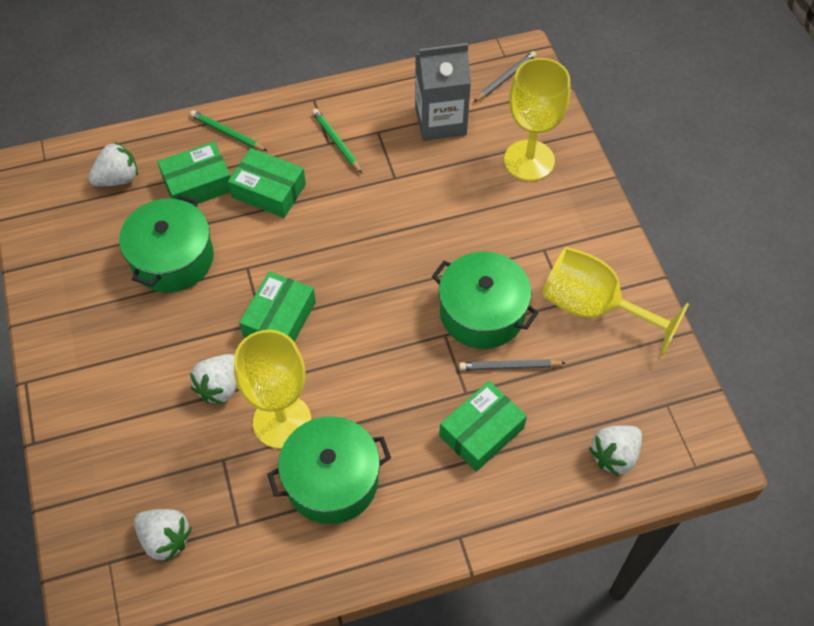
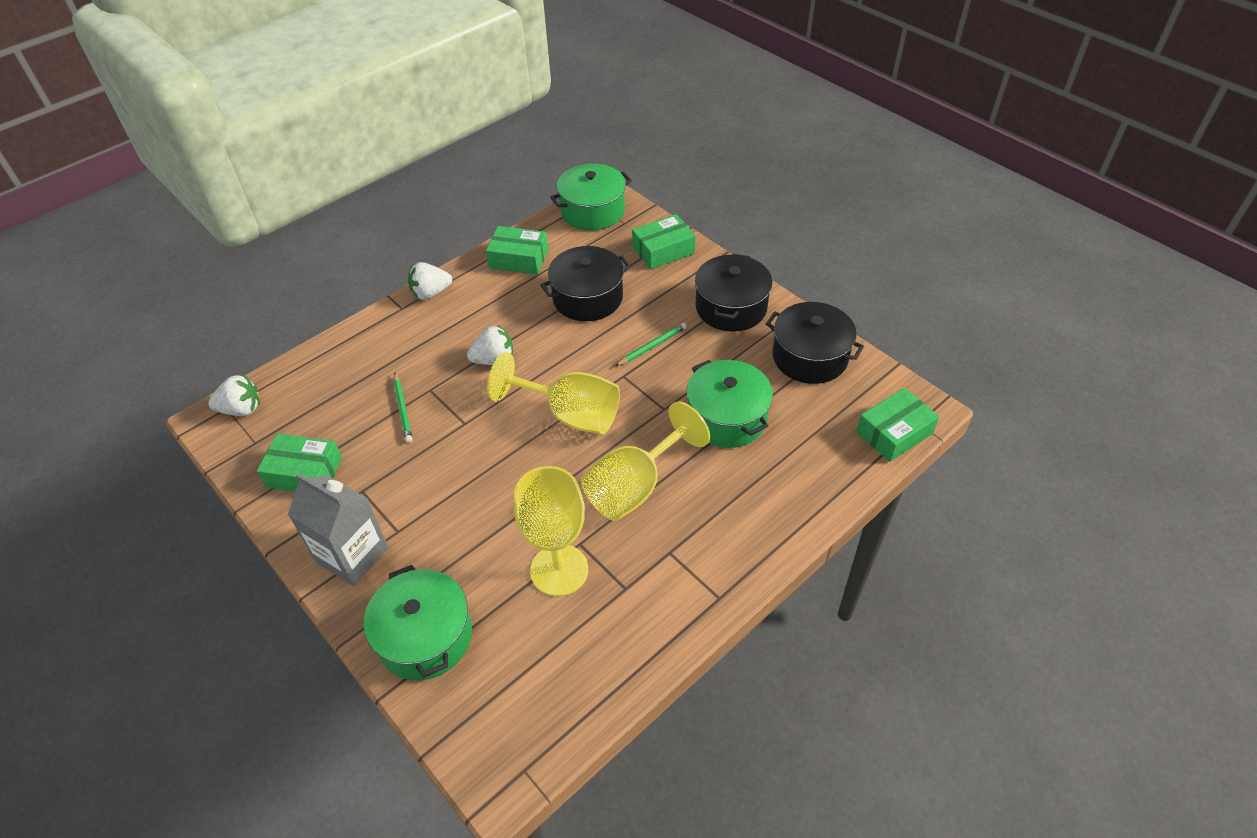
black pot: 0 -> 3
grey pencil: 2 -> 0
white strawberry: 4 -> 3

